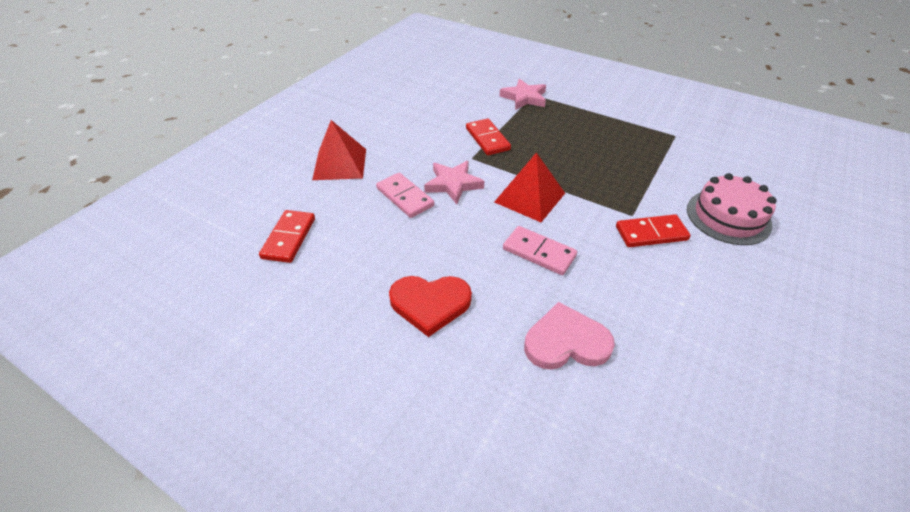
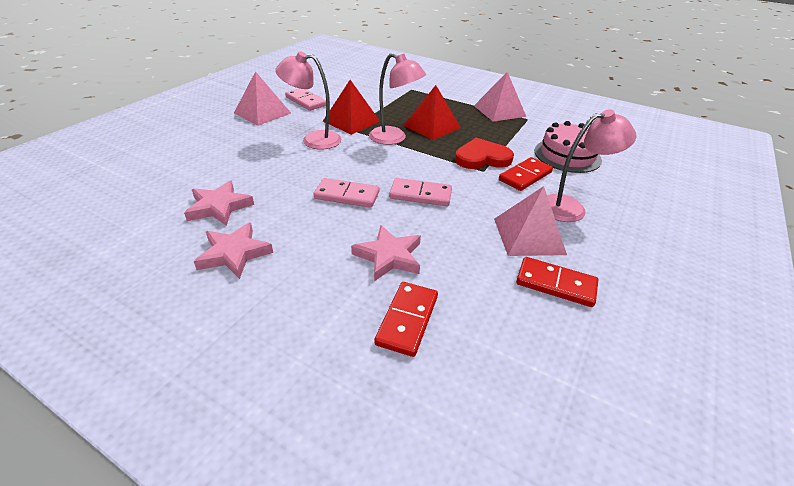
pink domino: 2 -> 3
pink heart: 1 -> 0
pink lamp: 0 -> 3
pink pyramid: 0 -> 3
pink star: 2 -> 3

